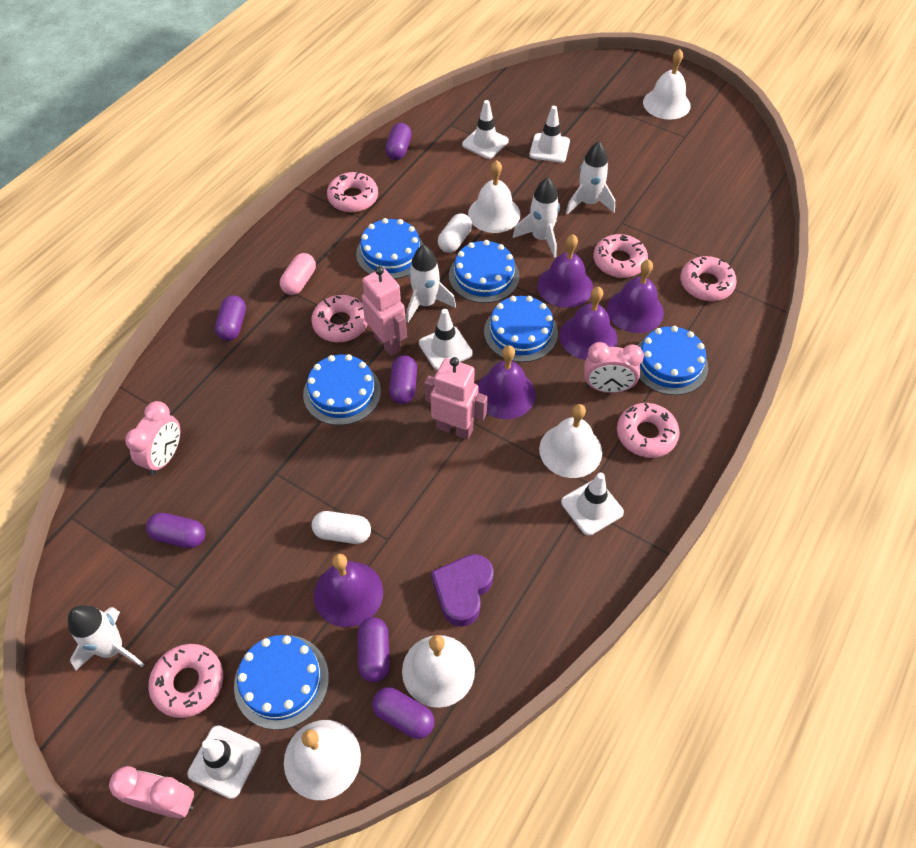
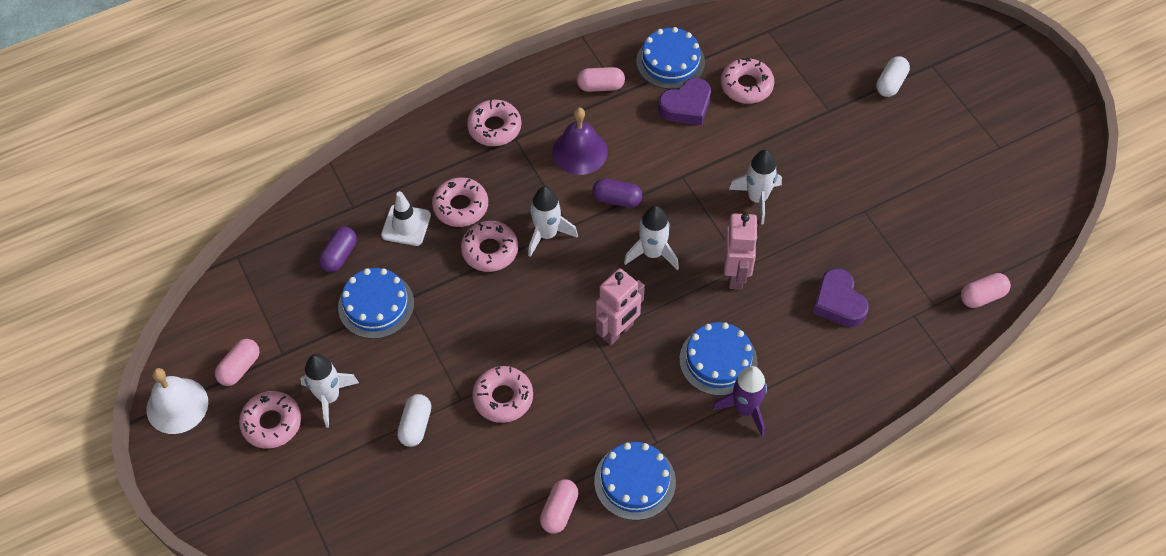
blue cake: 6 -> 4
pink capsule: 1 -> 4
pink clock: 3 -> 0
purple bell: 5 -> 1
purple capsule: 6 -> 2
purple heart: 1 -> 2
purple rocket: 0 -> 1
white bell: 5 -> 1
white traffic cone: 5 -> 1

